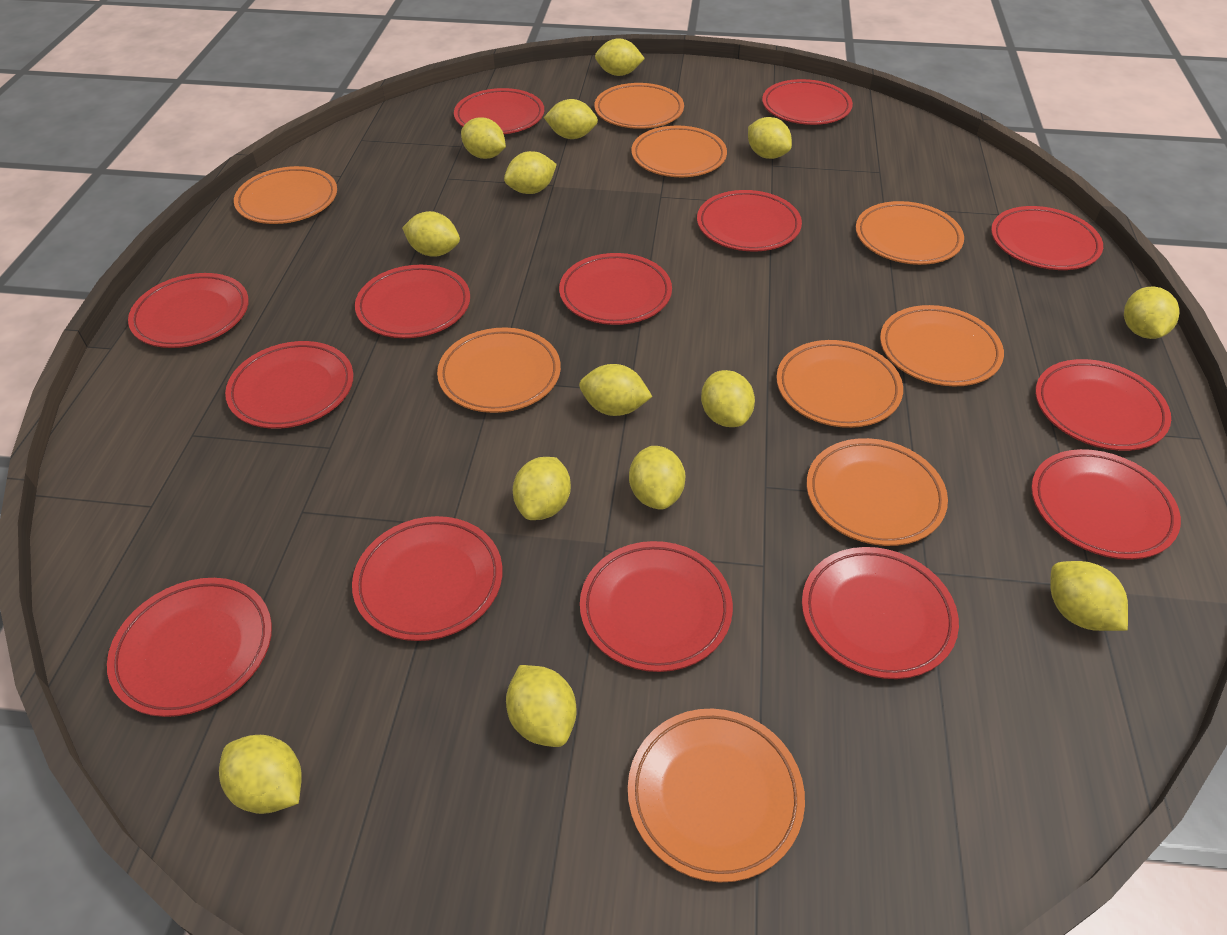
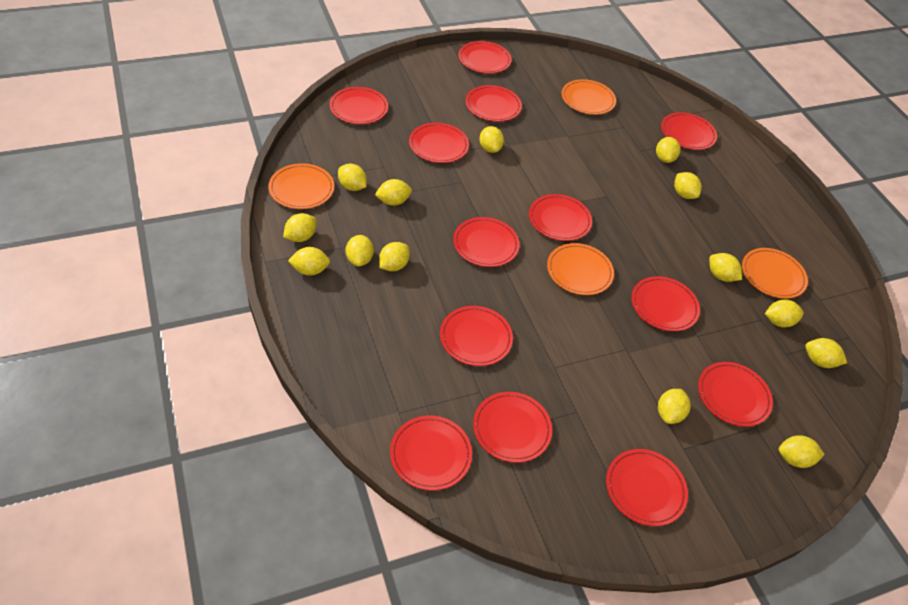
orange plate: 9 -> 4
red plate: 14 -> 13

